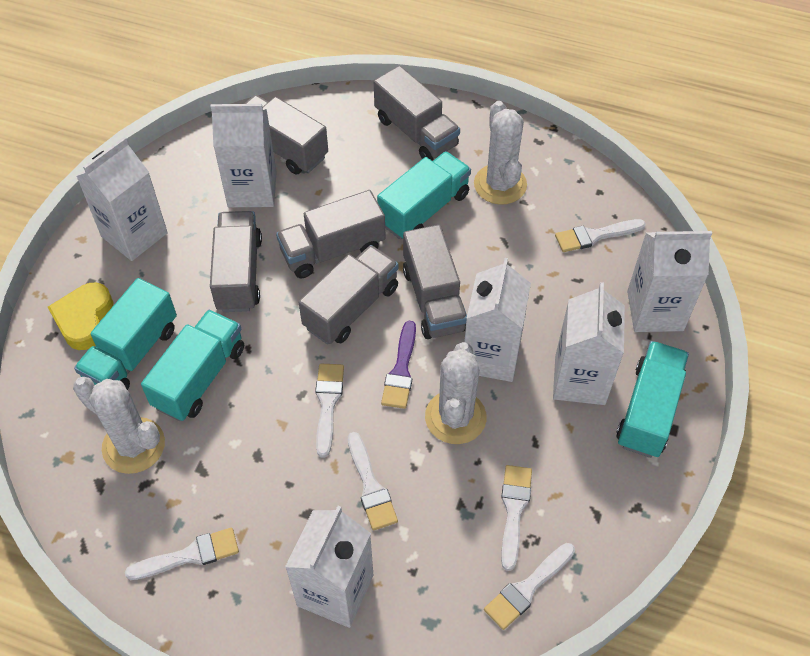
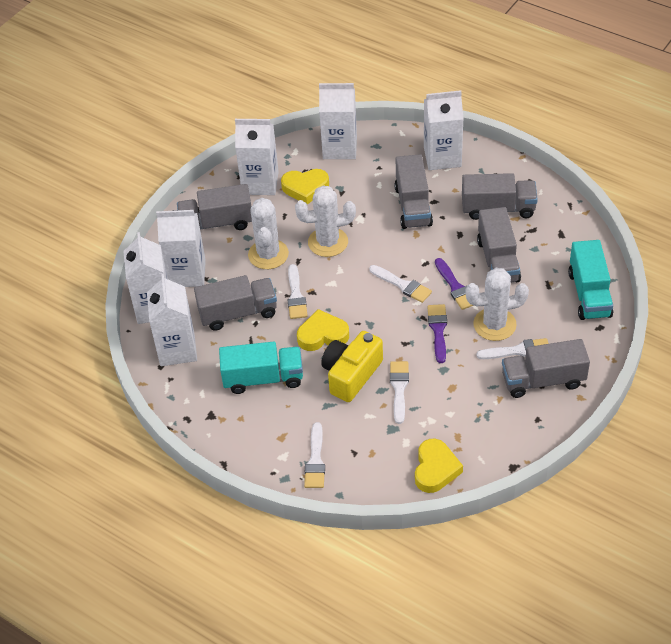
purple brush: 1 -> 2
turquoise truck: 4 -> 2
white brush: 6 -> 5
yellow camera: 0 -> 1
yellow heart: 1 -> 3

